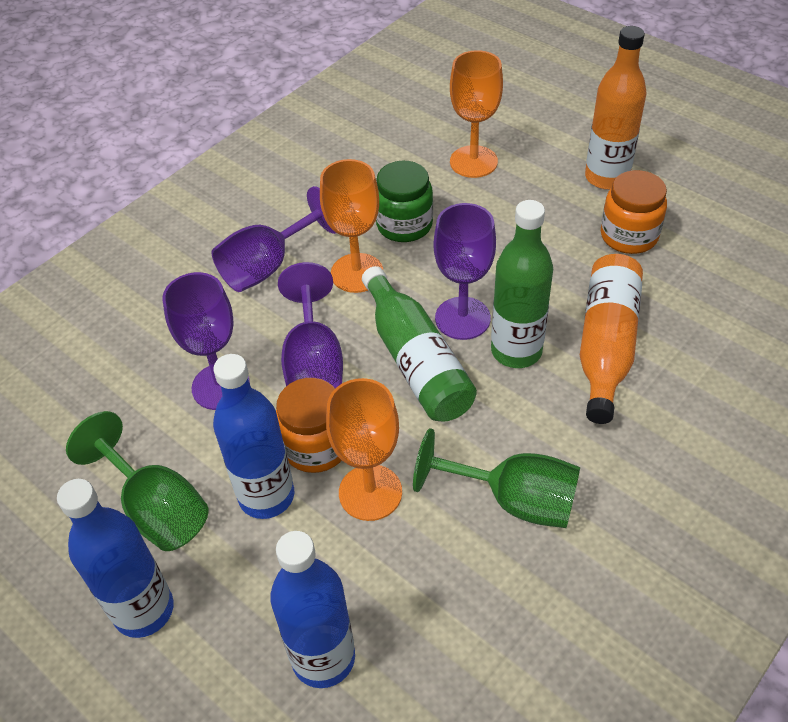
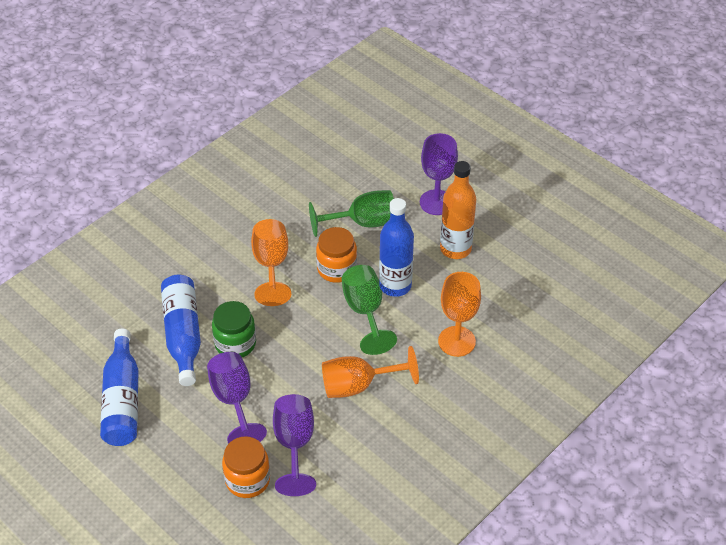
green bottle: 2 -> 0
orange bottle: 2 -> 1
purple goblet: 4 -> 3

